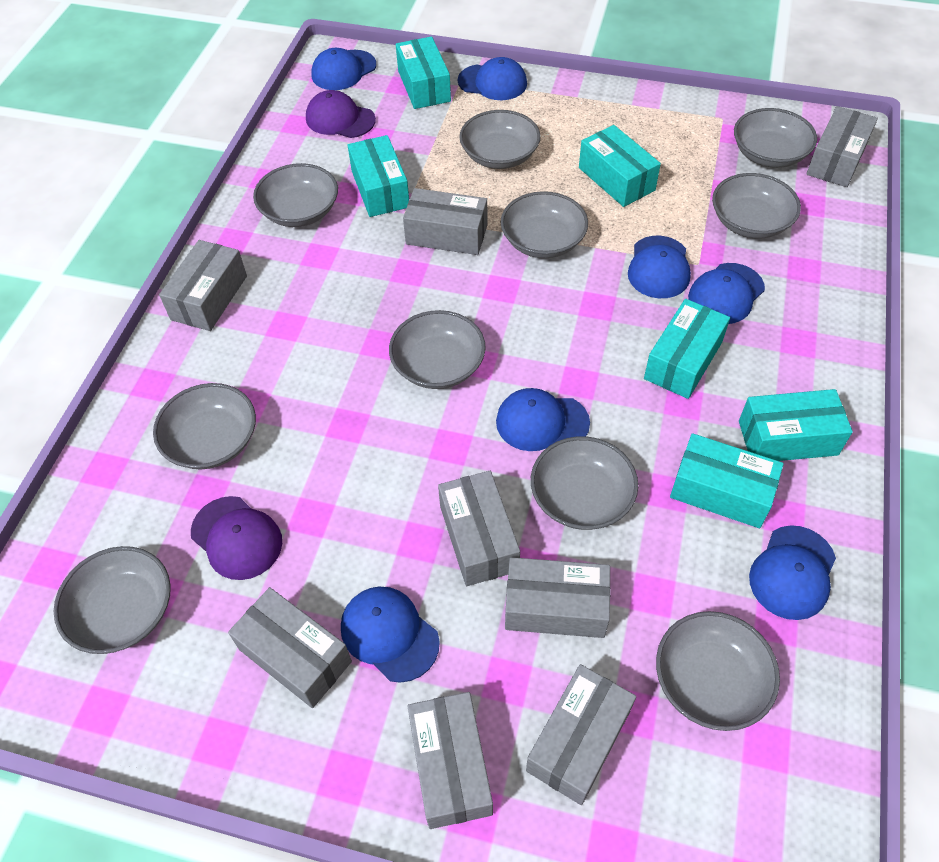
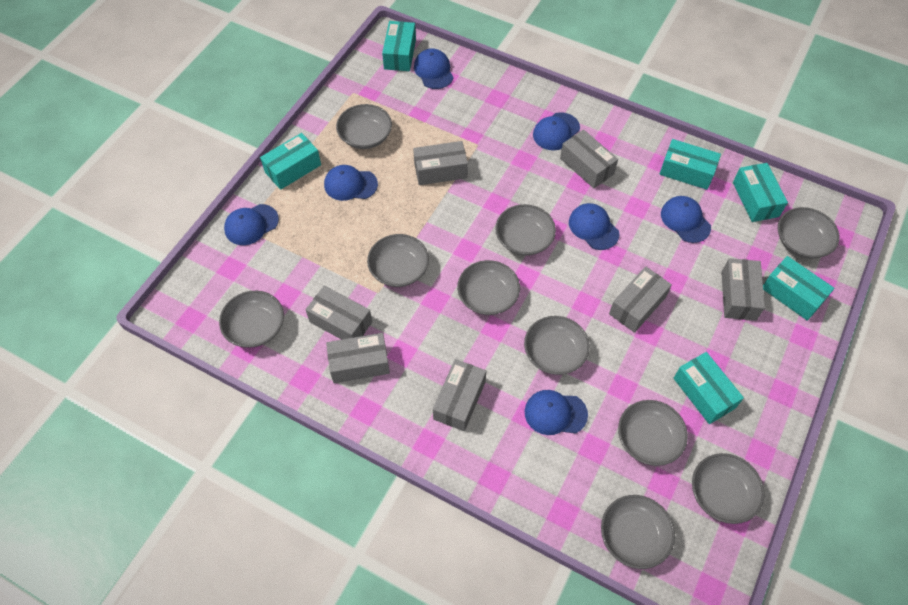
grey box: 8 -> 7
purple cap: 2 -> 0

